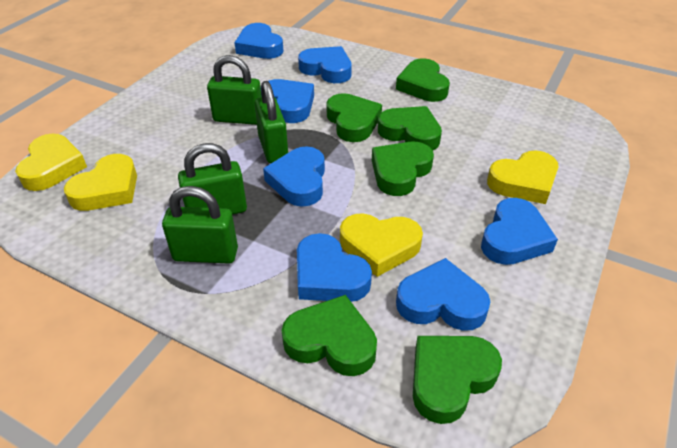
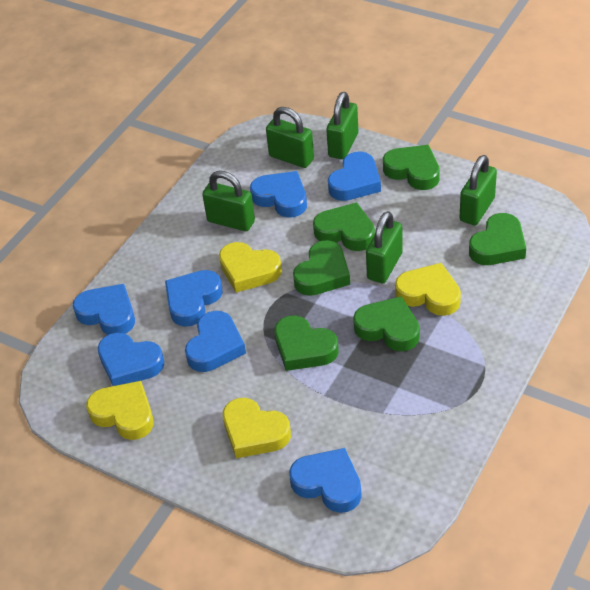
green padlock: 4 -> 5

